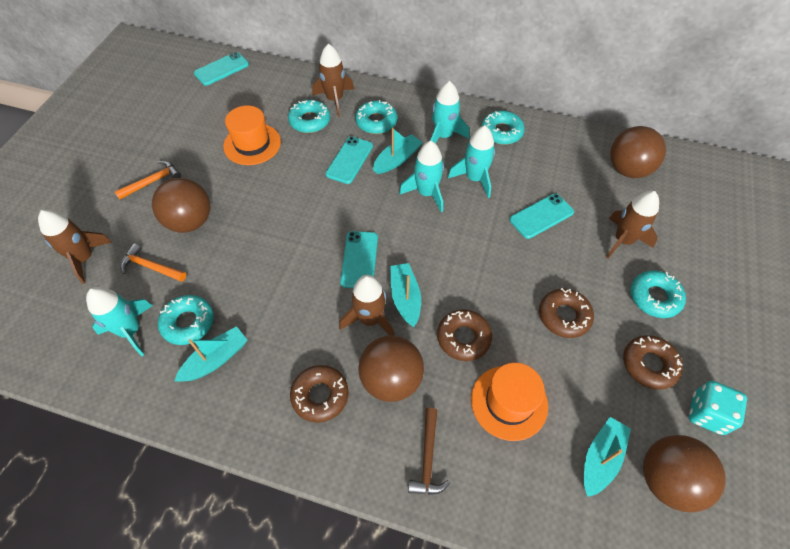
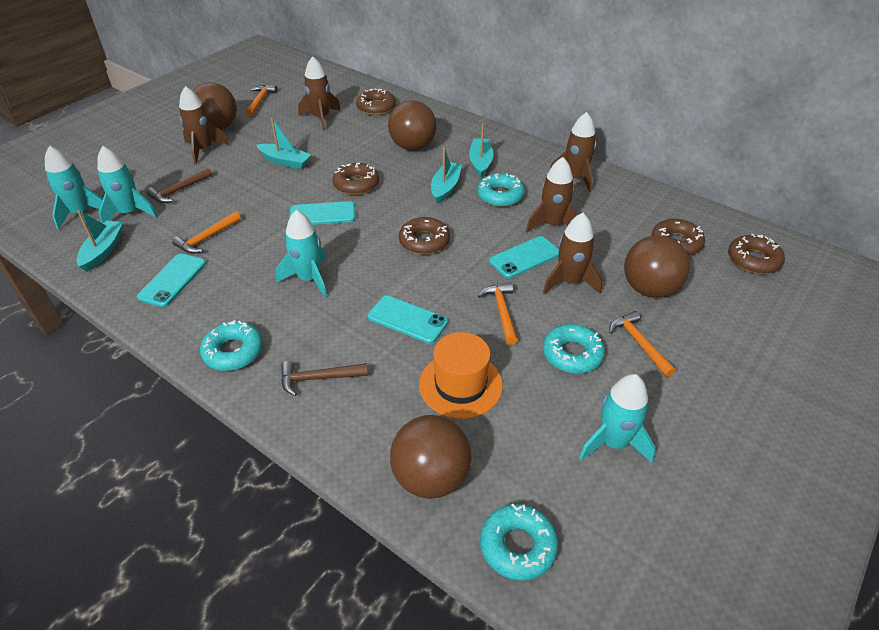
brown donut: 4 -> 5
brown hammer: 1 -> 2
brown rocket: 4 -> 5
orange hammer: 2 -> 4
orange hat: 2 -> 1
turquoise dice: 1 -> 0
turquoise donut: 5 -> 4

